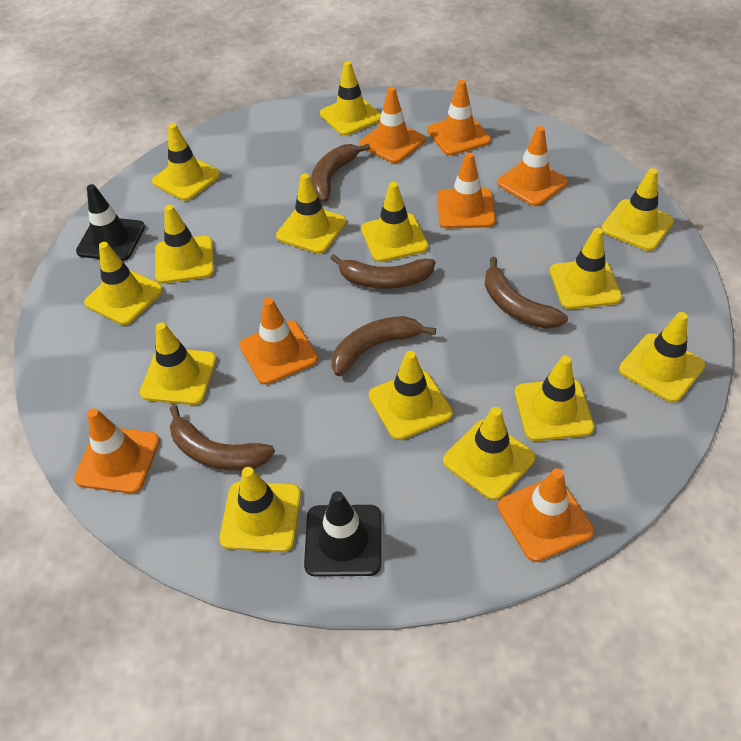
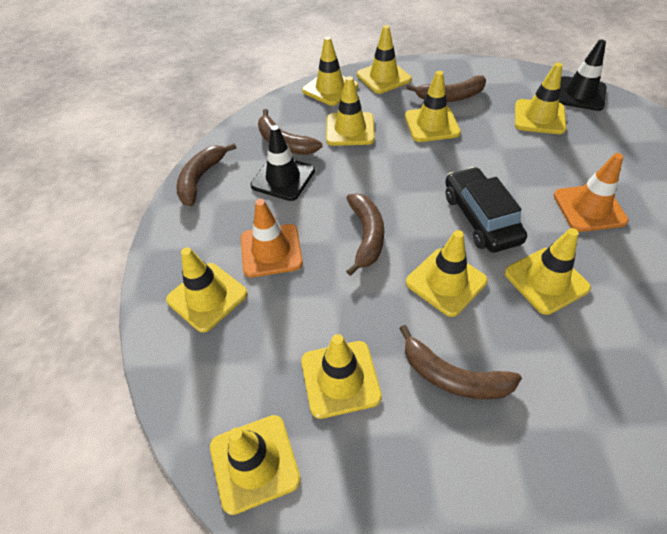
black car: 0 -> 1
orange traffic cone: 7 -> 2
yellow traffic cone: 14 -> 10

